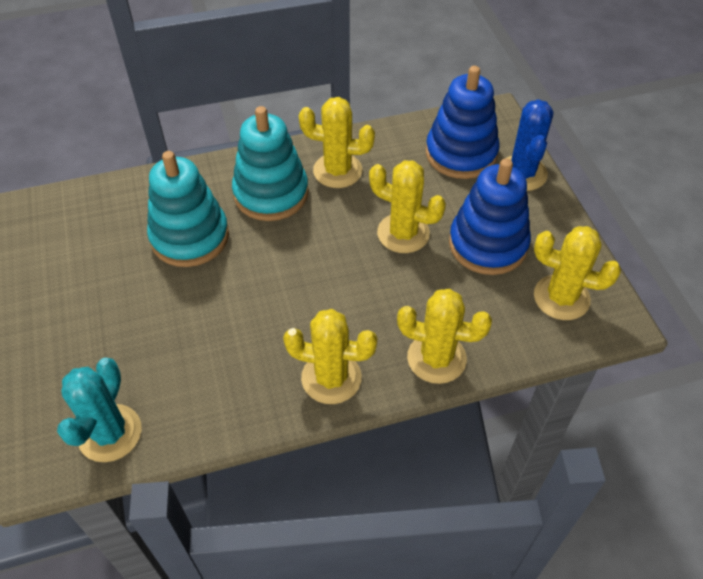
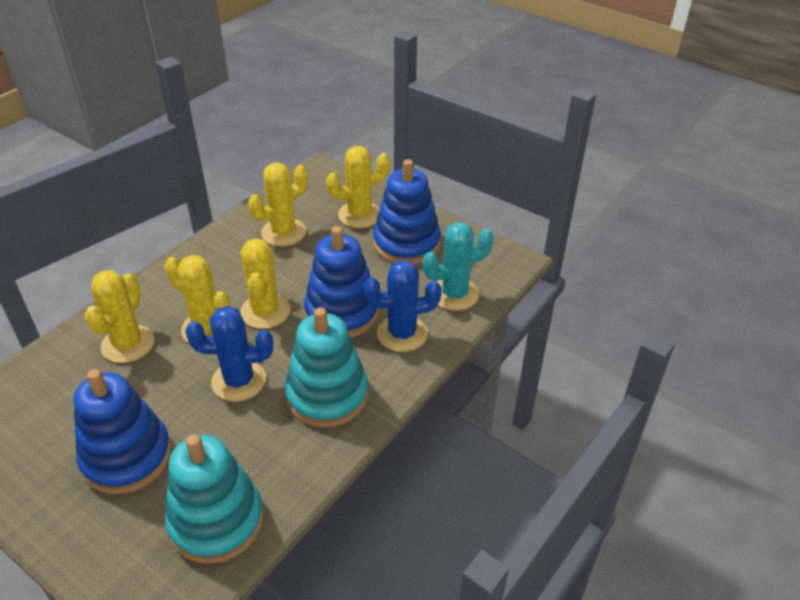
blue cactus: 1 -> 2
blue stacking toy: 2 -> 3

